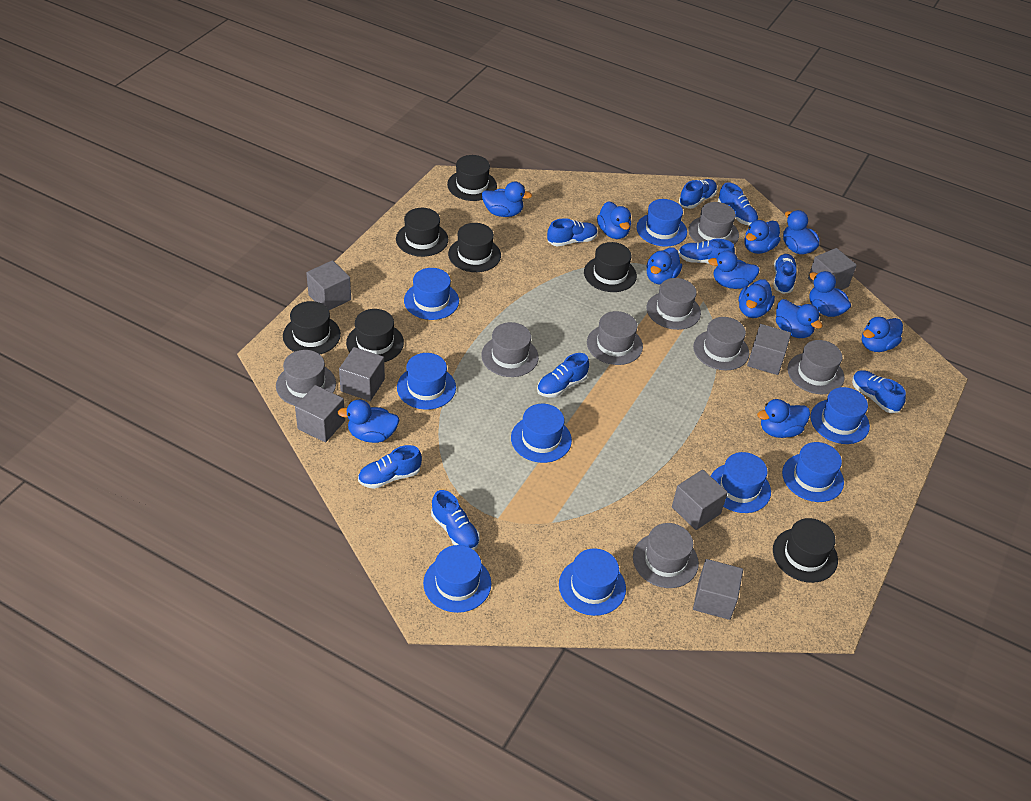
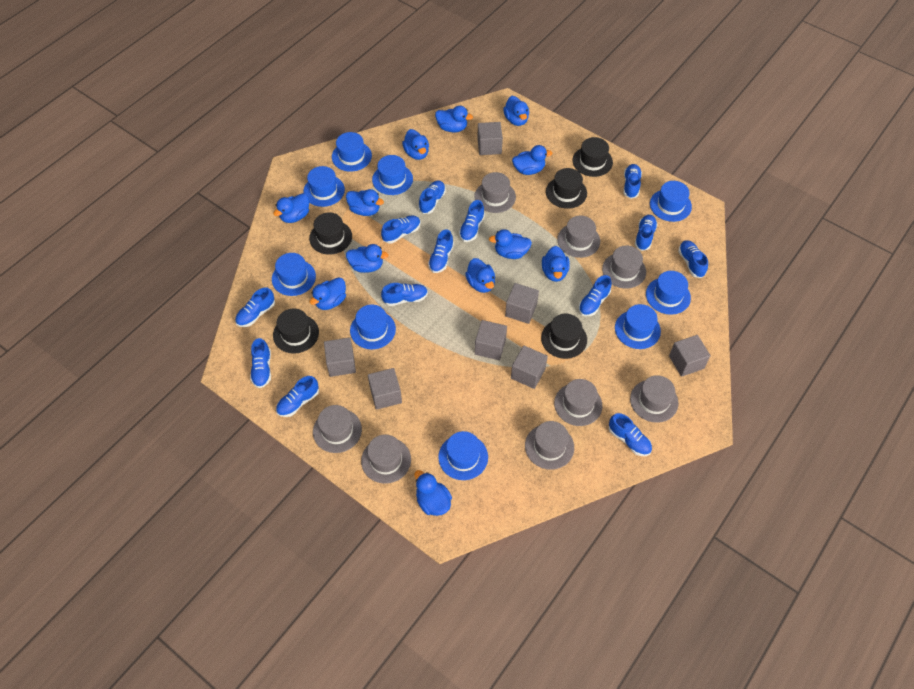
black hat: 7 -> 5
blue shoe: 9 -> 13

